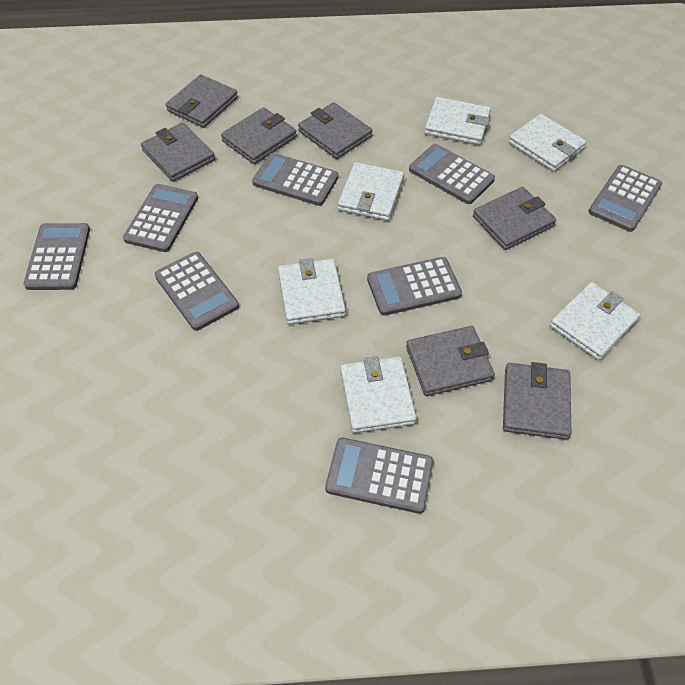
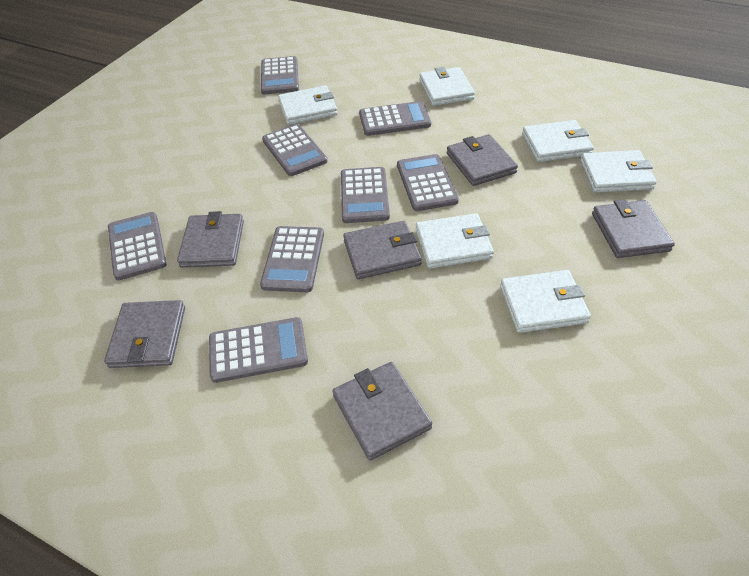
grey wallet: 7 -> 6

